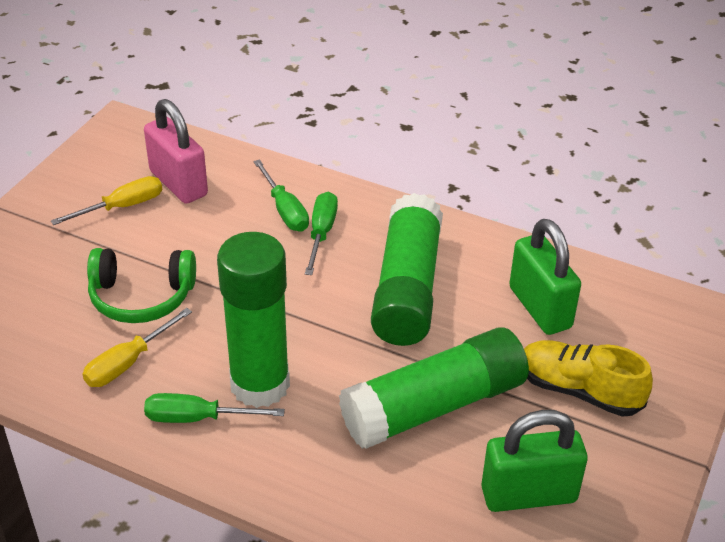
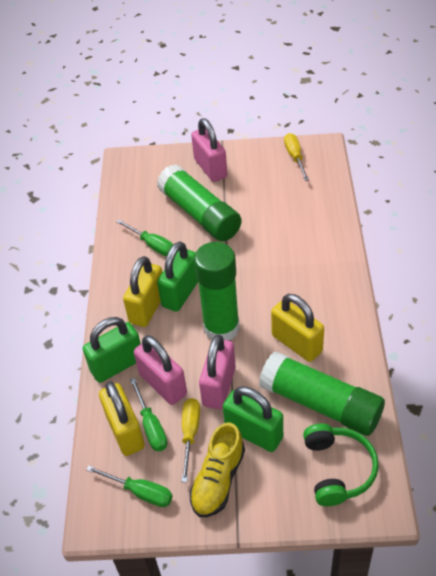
green padlock: 2 -> 3
pink padlock: 1 -> 3
yellow padlock: 0 -> 3

